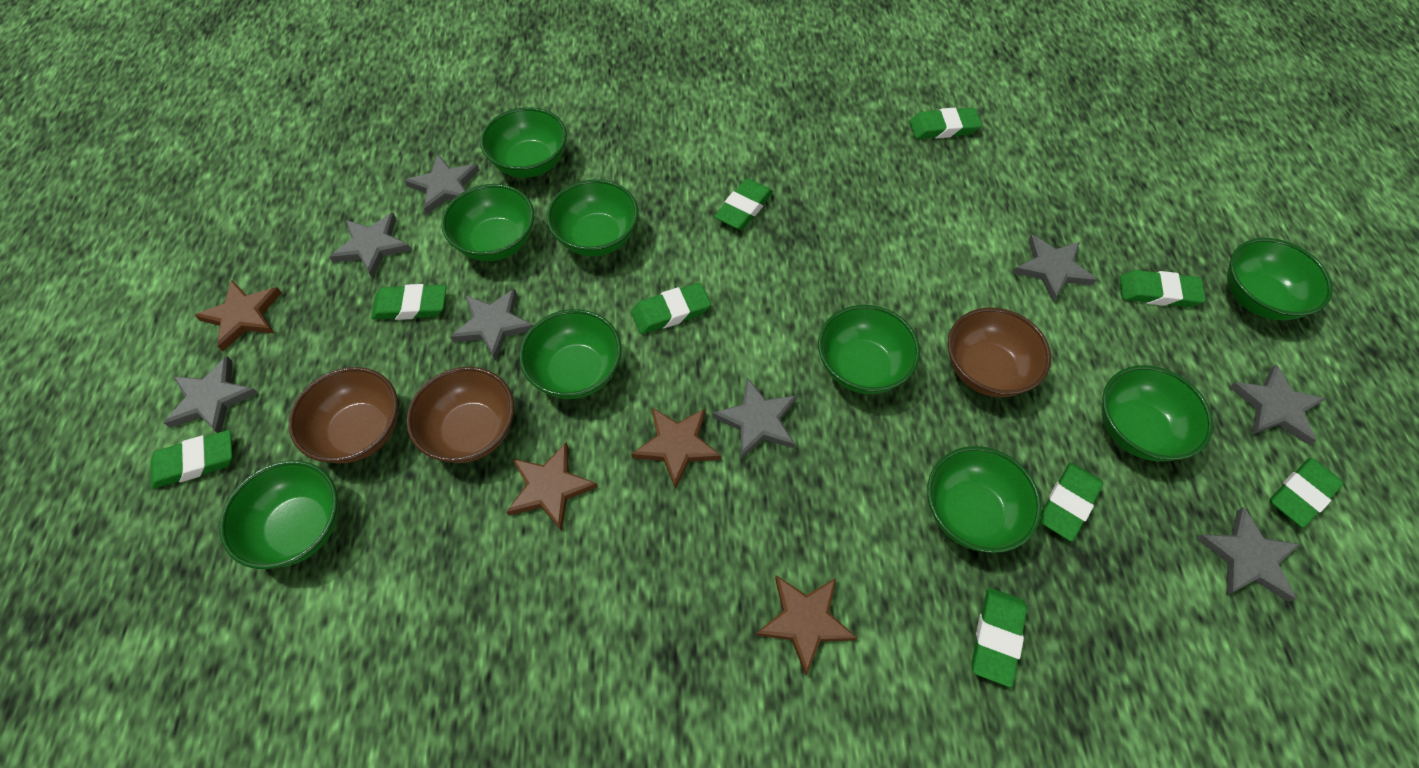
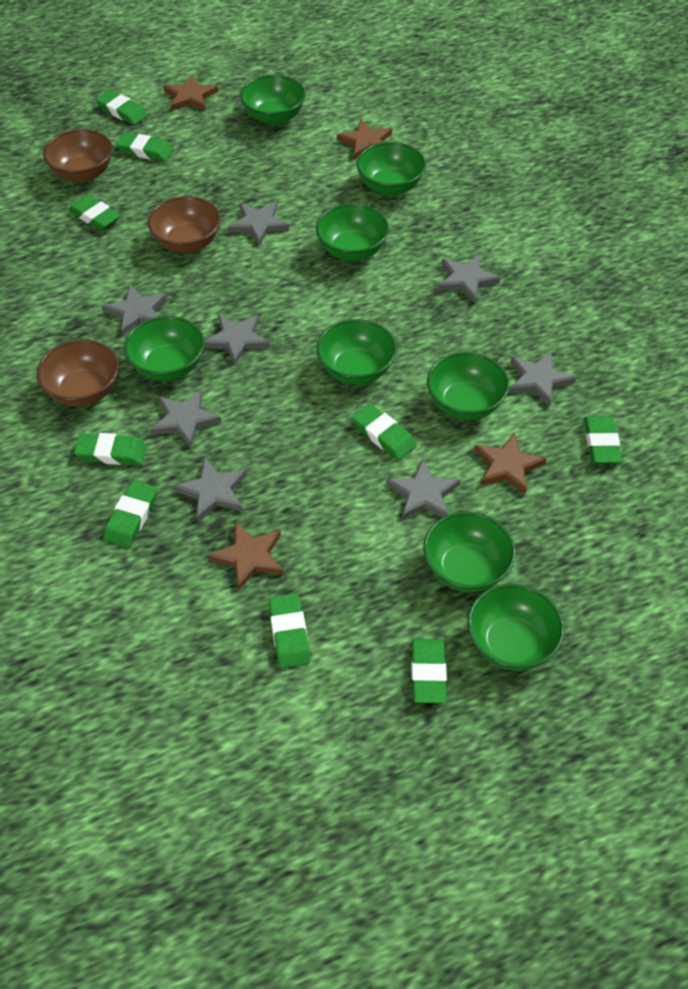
green bowl: 9 -> 8

